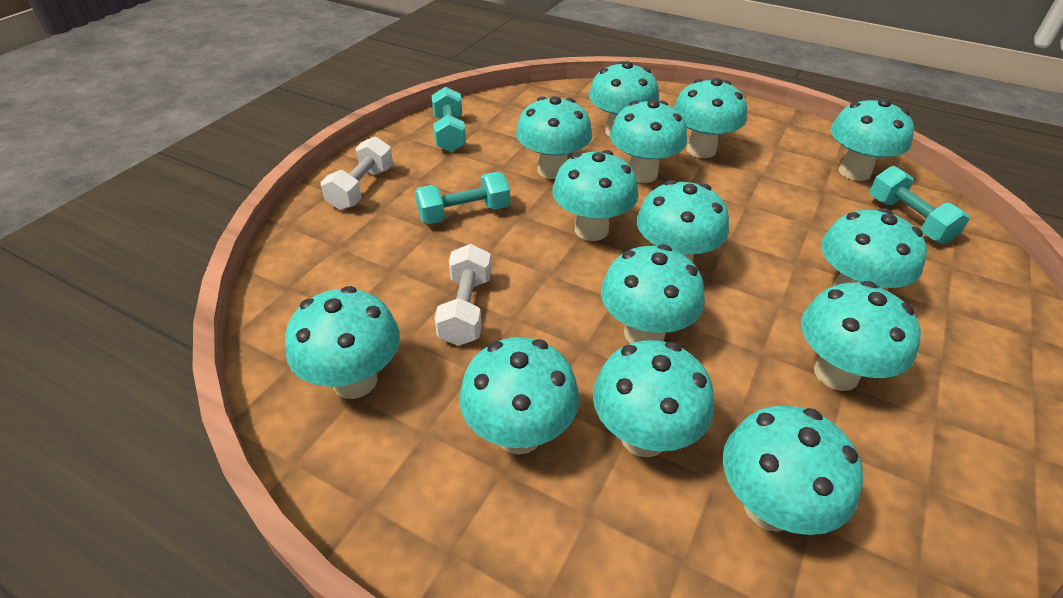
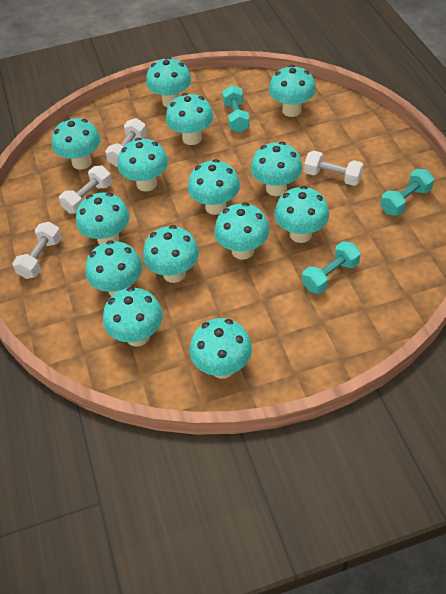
white dumbbell: 2 -> 4

